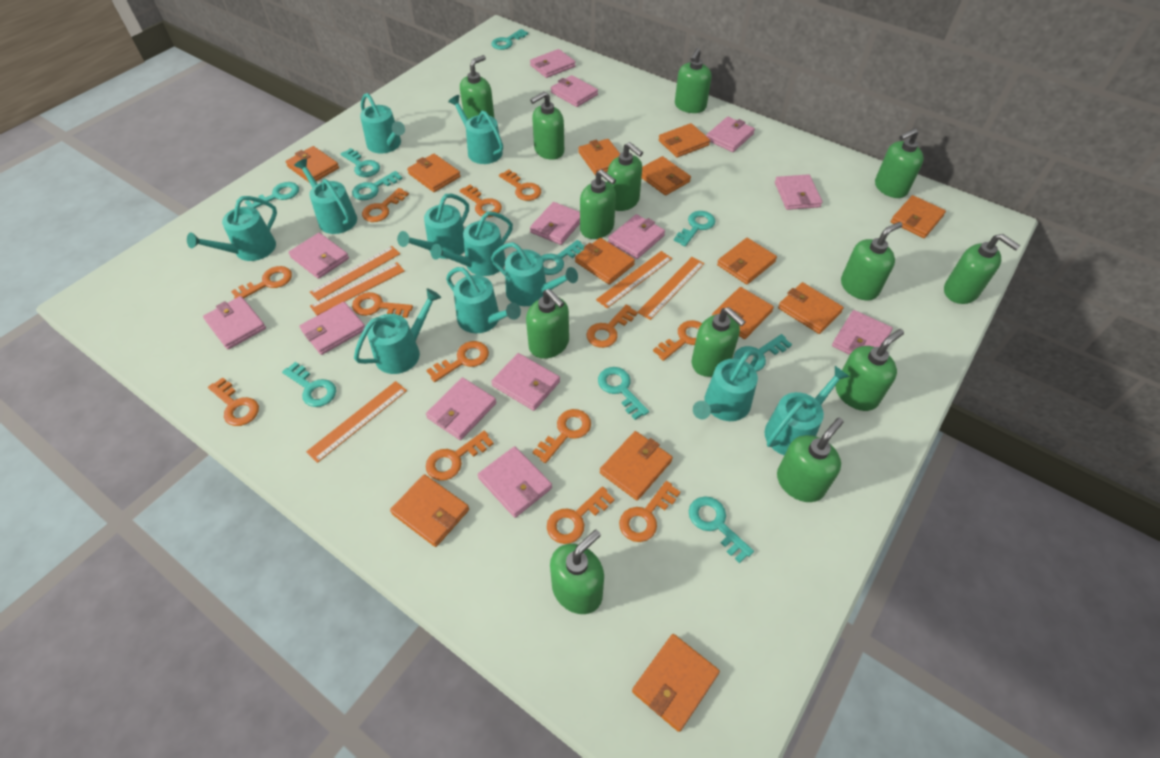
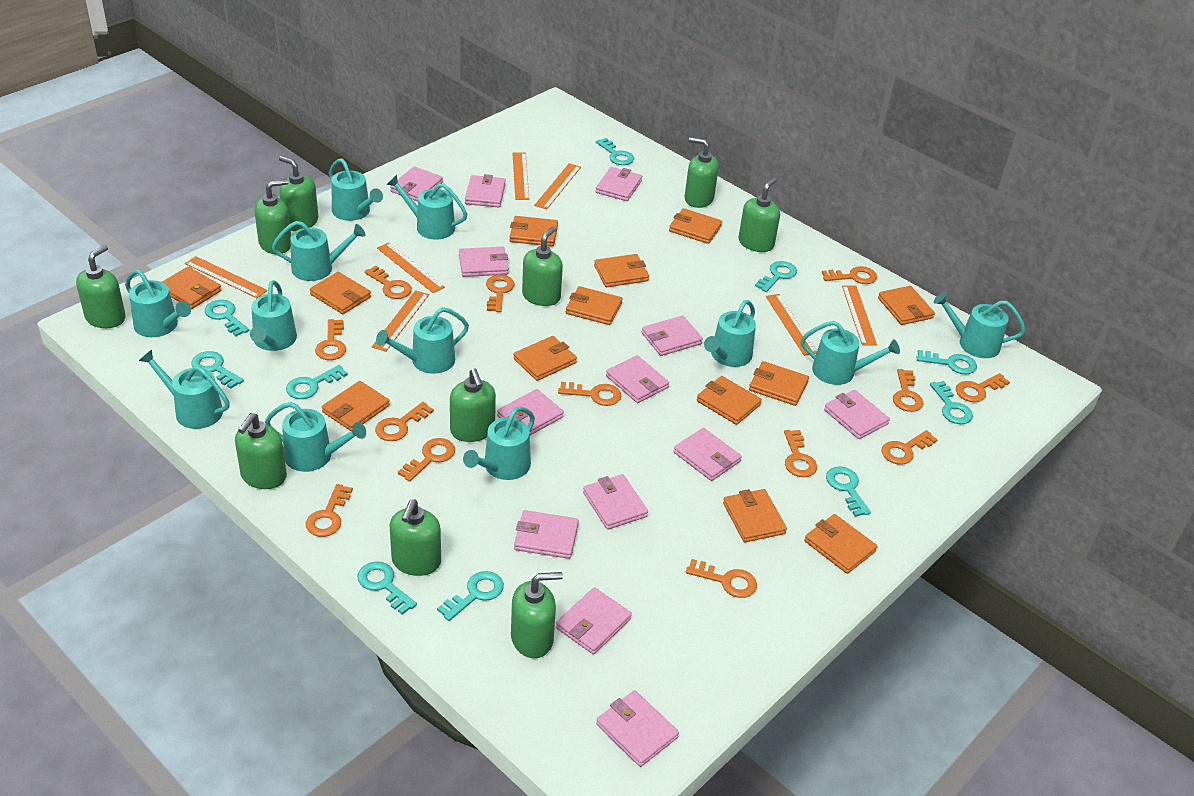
green soap dispenser: 13 -> 10
orange ruler: 5 -> 7
turquoise watering can: 11 -> 12

